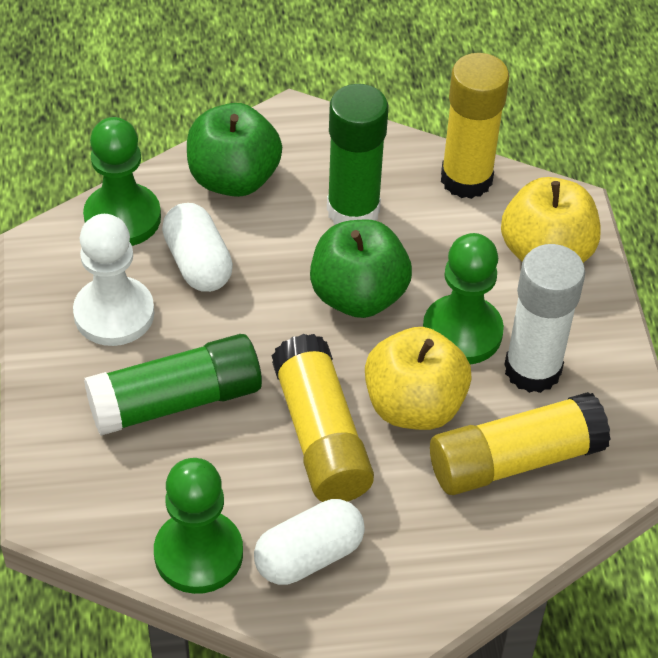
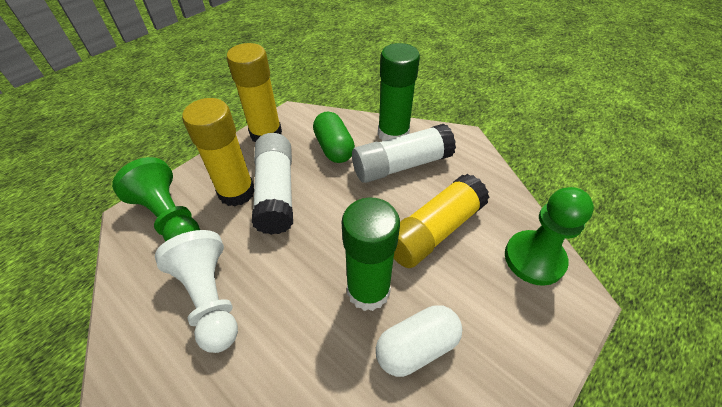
green apple: 2 -> 0
green capsule: 0 -> 1
green pawn: 3 -> 2
white capsule: 2 -> 1
white glue stick: 1 -> 2
yellow apple: 2 -> 0

